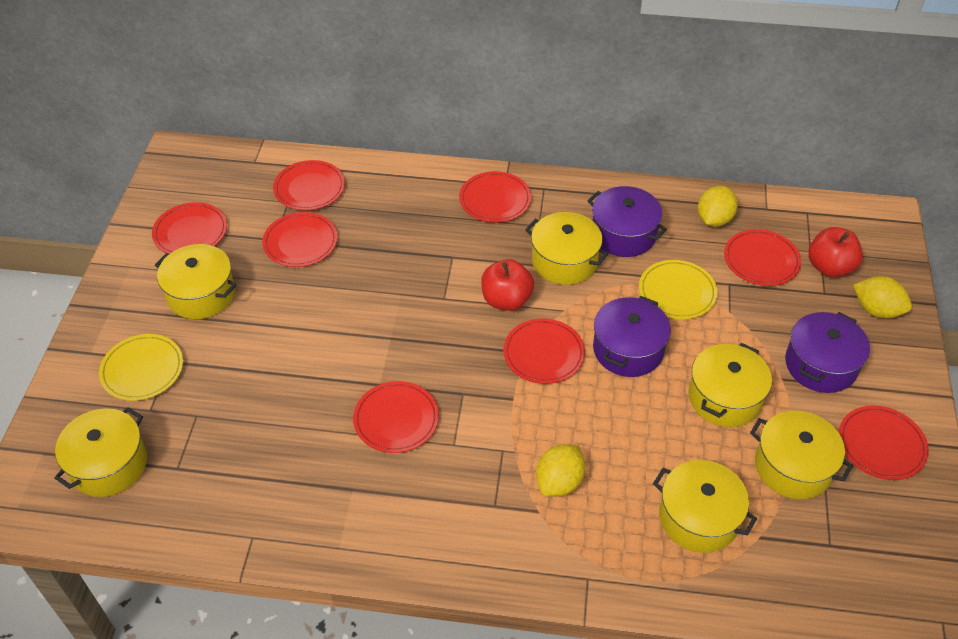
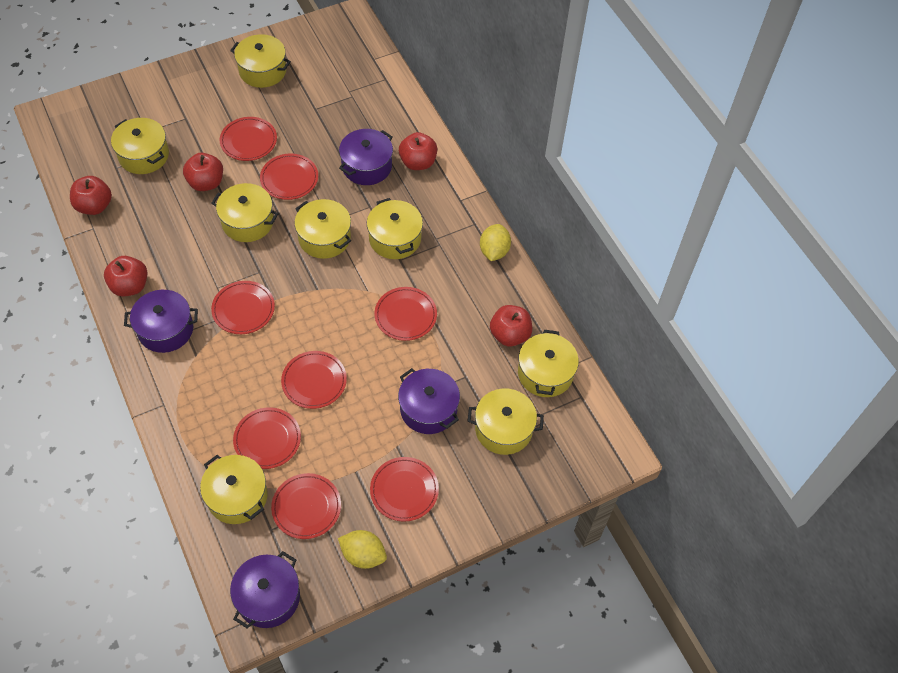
purple pot: 3 -> 4
red apple: 2 -> 5
yellow lemon: 3 -> 2
yellow plate: 2 -> 0
yellow pot: 6 -> 8

